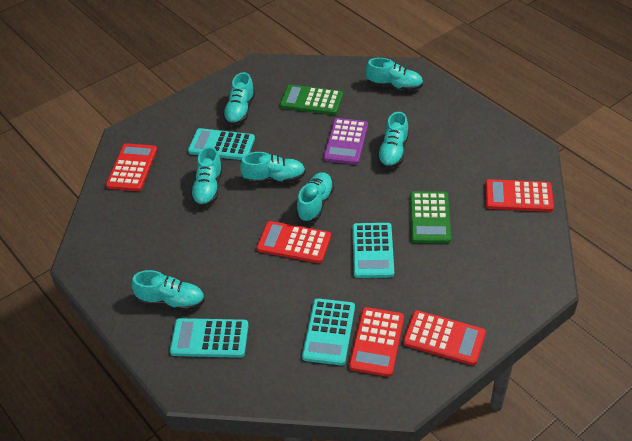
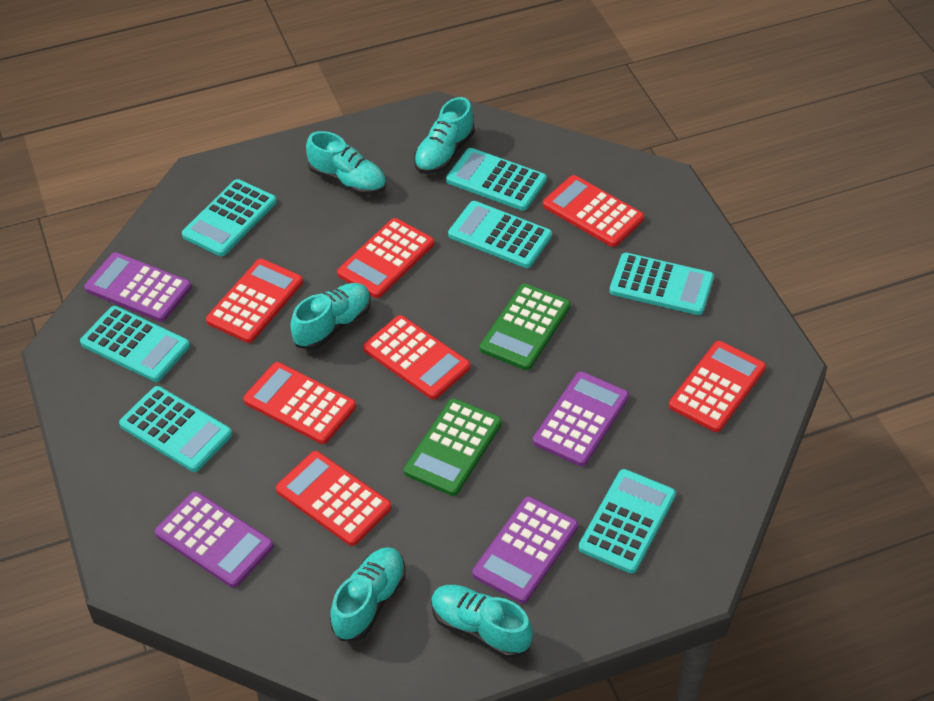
purple calculator: 1 -> 4
red calculator: 5 -> 7
turquoise calculator: 4 -> 7
turquoise shoe: 7 -> 5

